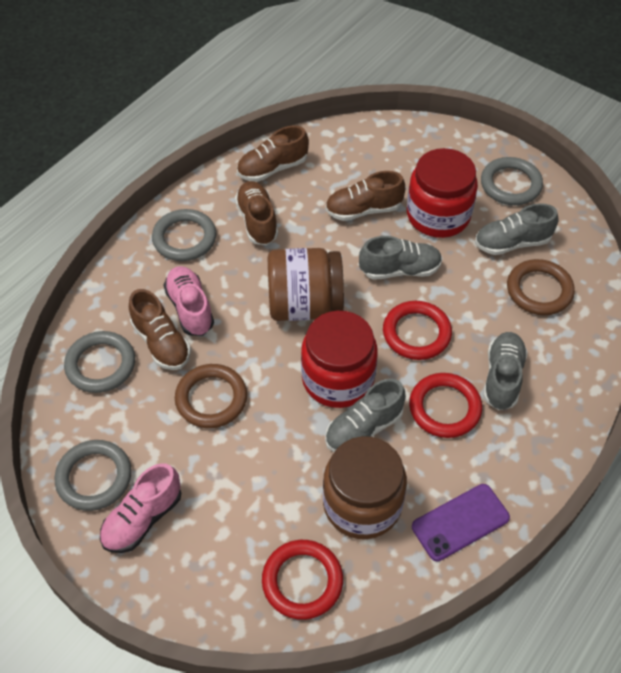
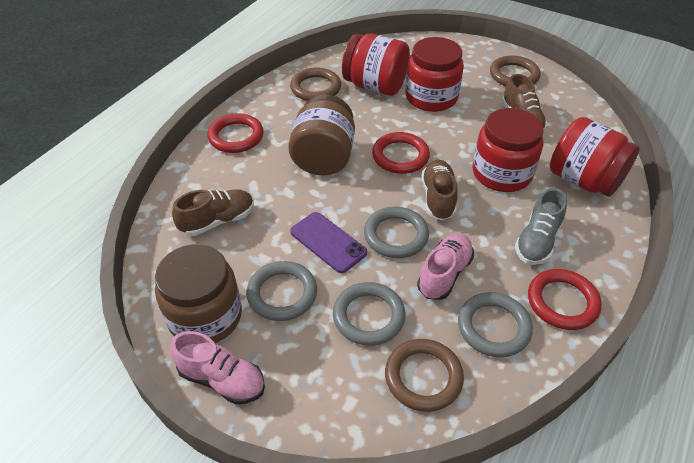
brown ring: 2 -> 3
brown shoe: 4 -> 3
grey shoe: 4 -> 1
red jar: 2 -> 4

